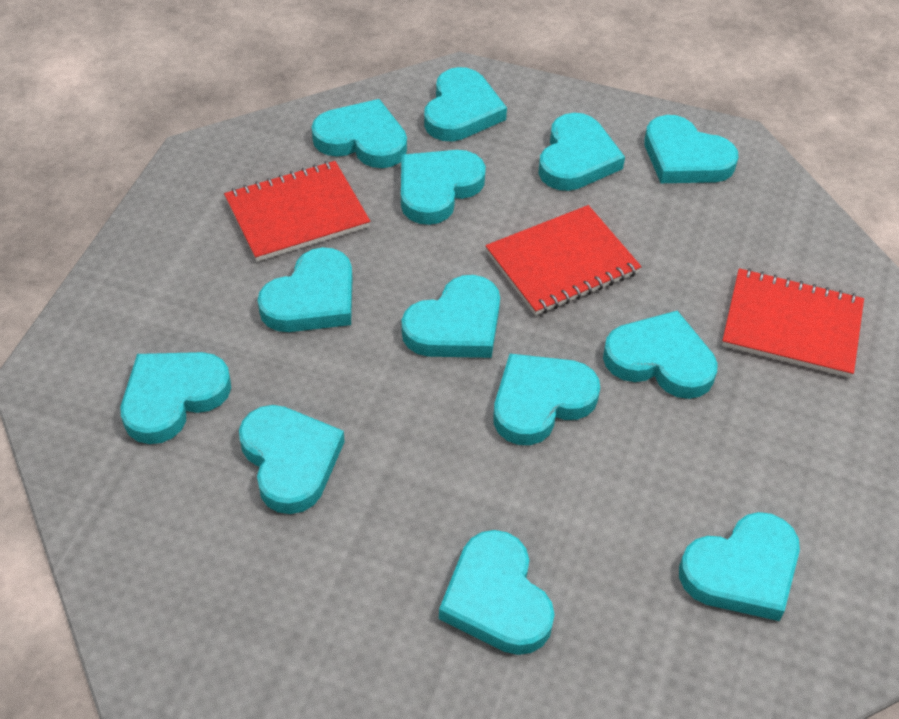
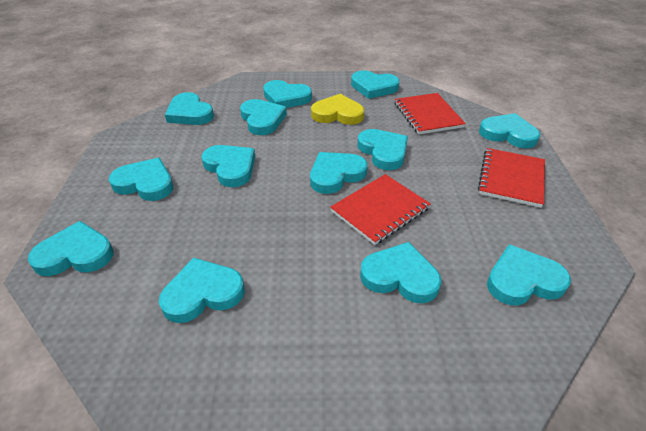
yellow heart: 0 -> 1

